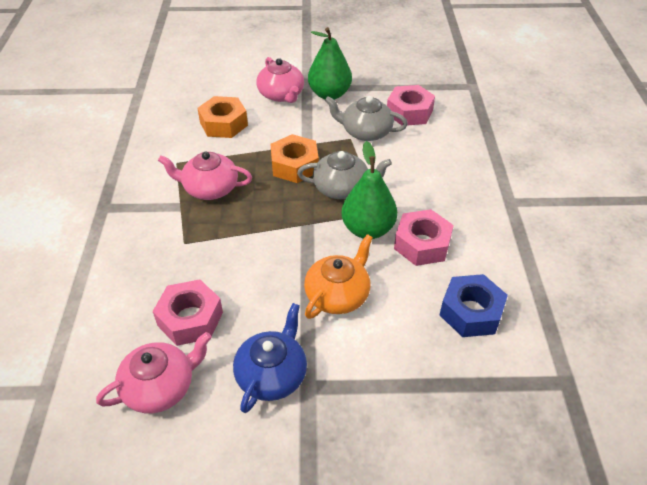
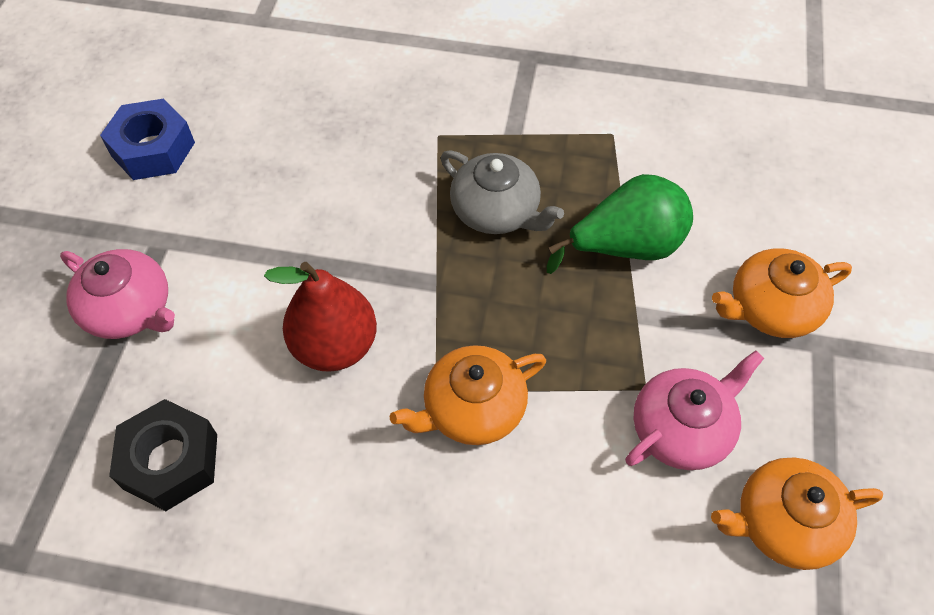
black nut: 0 -> 1
blue teapot: 1 -> 0
green pear: 2 -> 1
grey teapot: 2 -> 1
orange nut: 2 -> 0
orange teapot: 1 -> 3
pink nut: 3 -> 0
pink teapot: 3 -> 2
red pear: 0 -> 1

